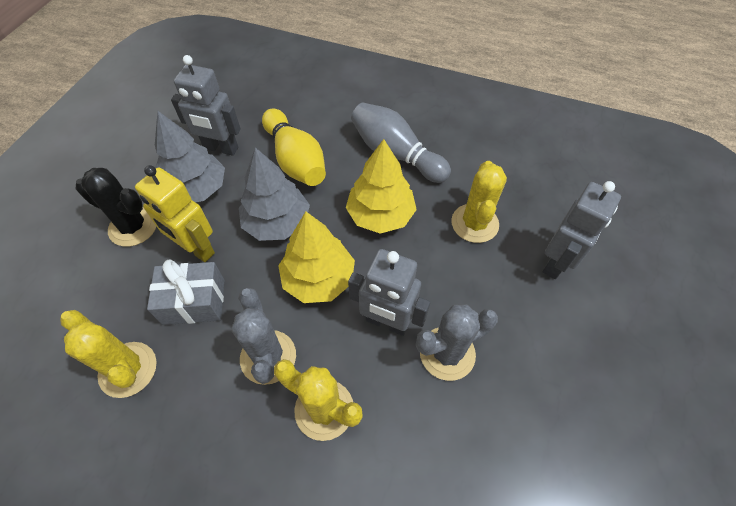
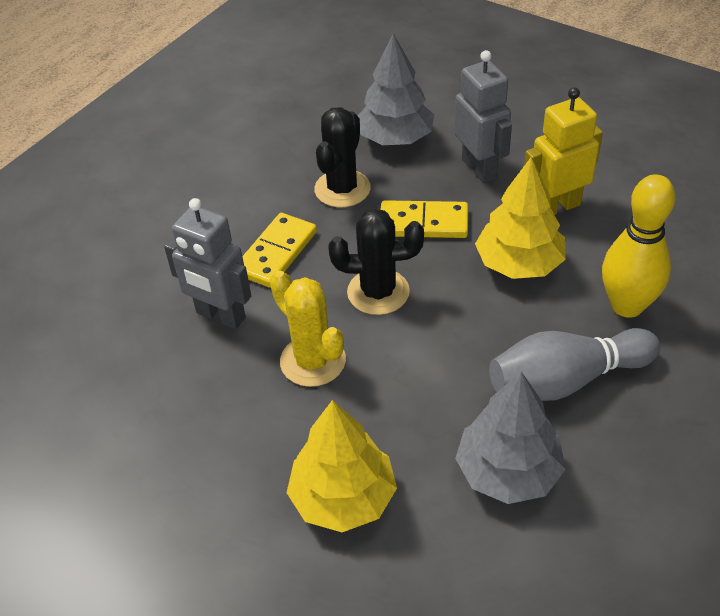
black cactus: 1 -> 2
grey cactus: 2 -> 0
grey gift: 1 -> 0
grey robot: 3 -> 2
yellow cactus: 3 -> 1
yellow domino: 0 -> 2

